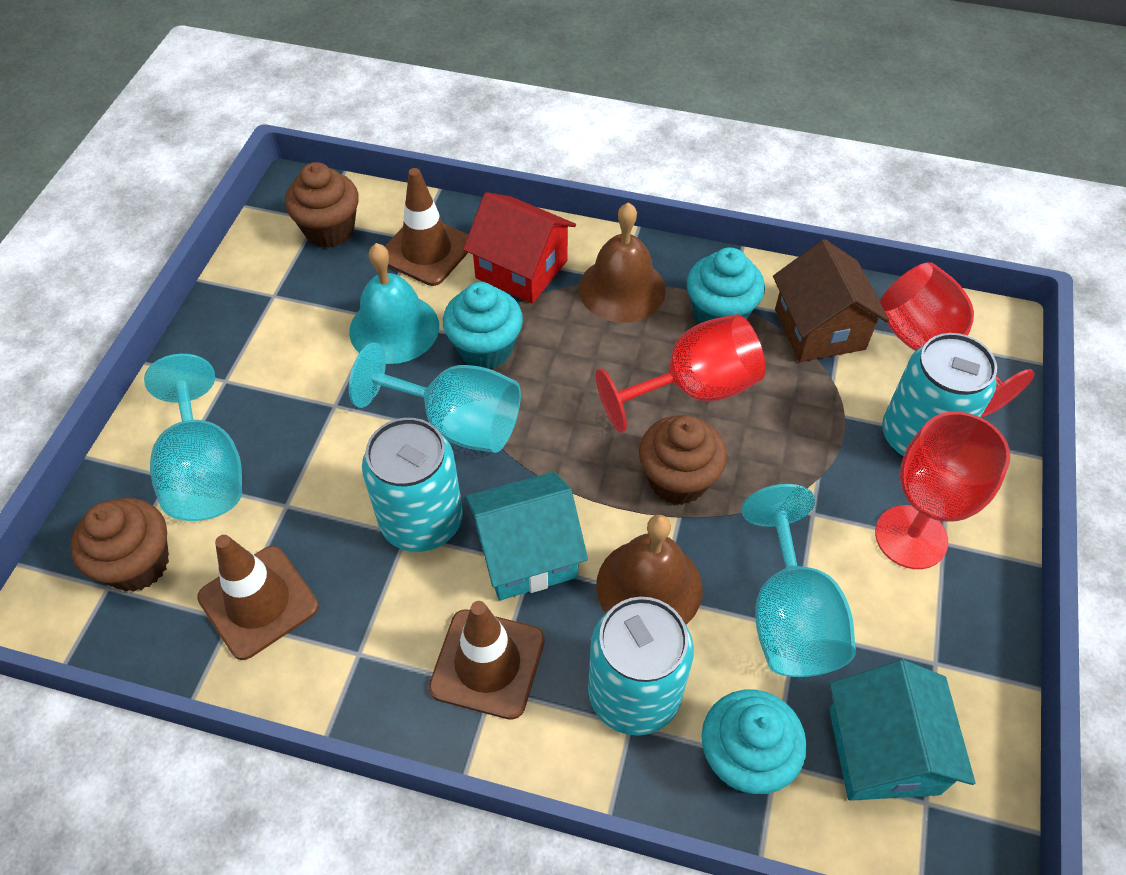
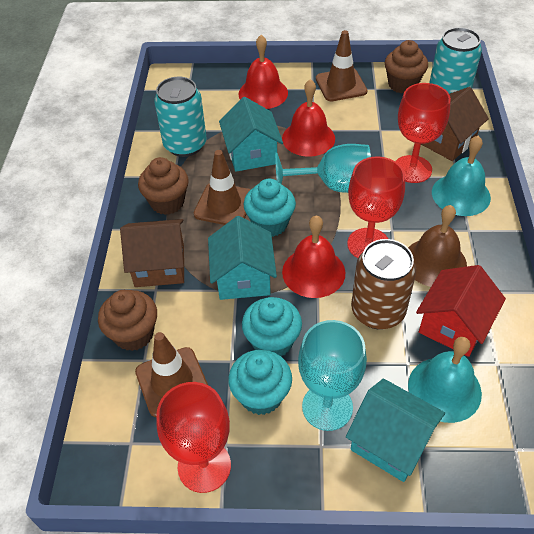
brown bell: 2 -> 1
brown can: 0 -> 1
brown house: 1 -> 2
red bell: 0 -> 3
turquoise bell: 1 -> 2
turquoise can: 3 -> 2
turquoise goblet: 3 -> 2
turquoise house: 2 -> 3

